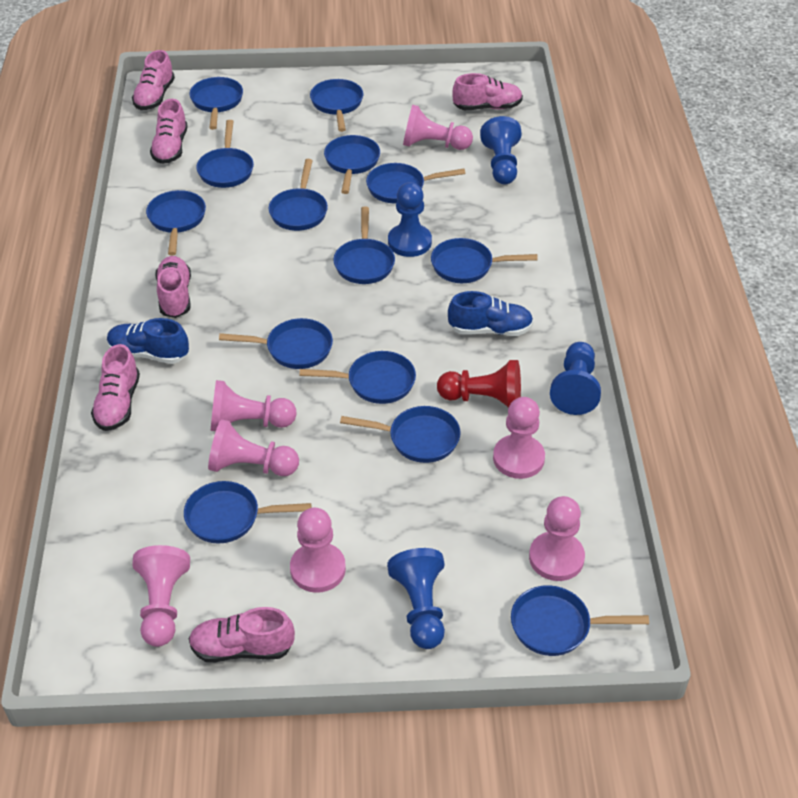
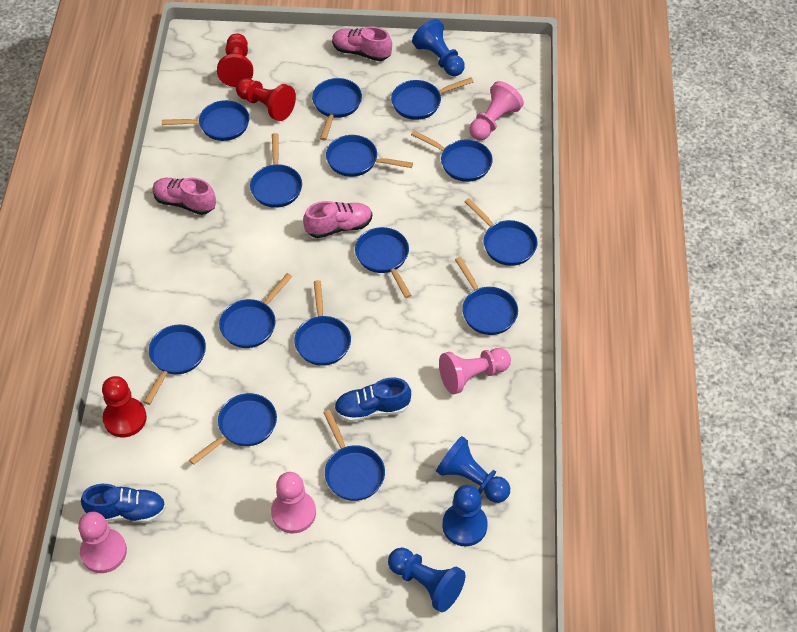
pink pawn: 7 -> 4
pink shoe: 6 -> 3
red pawn: 1 -> 3

